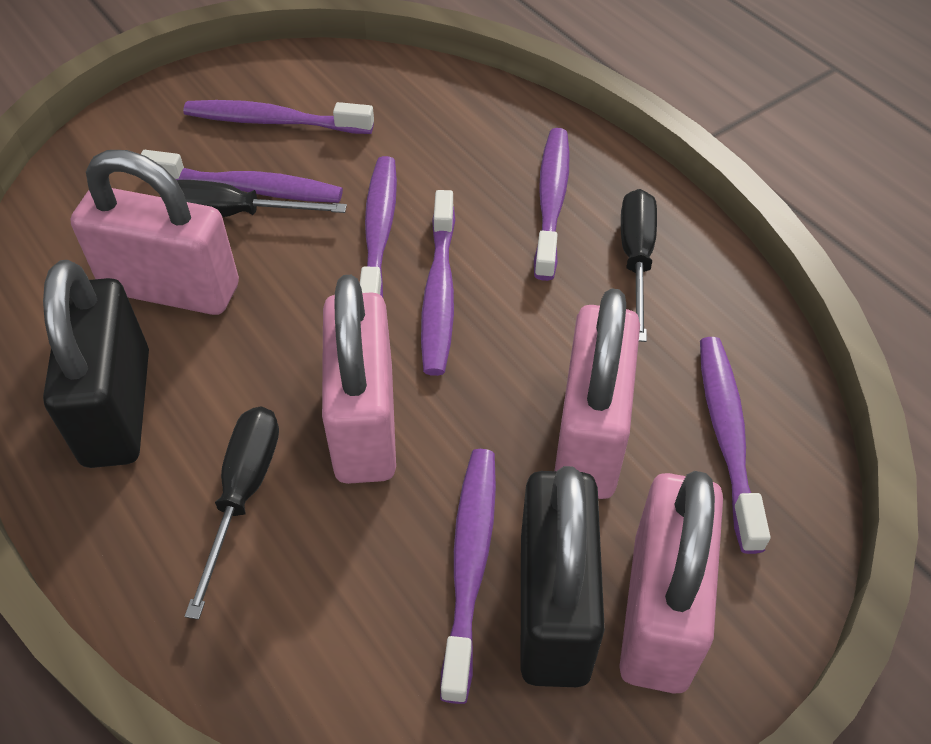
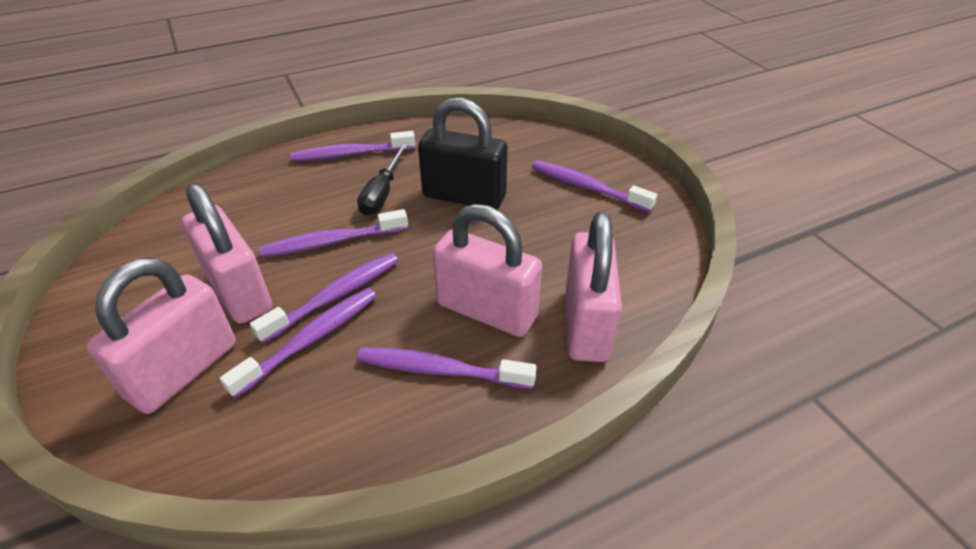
black padlock: 2 -> 1
black screwdriver: 3 -> 1
purple toothbrush: 7 -> 6

